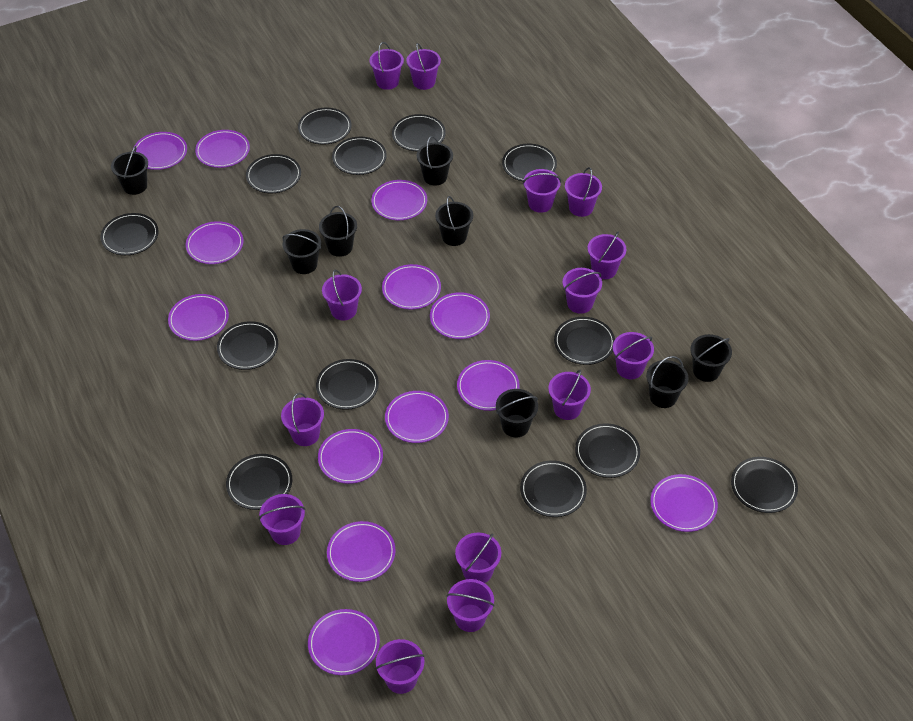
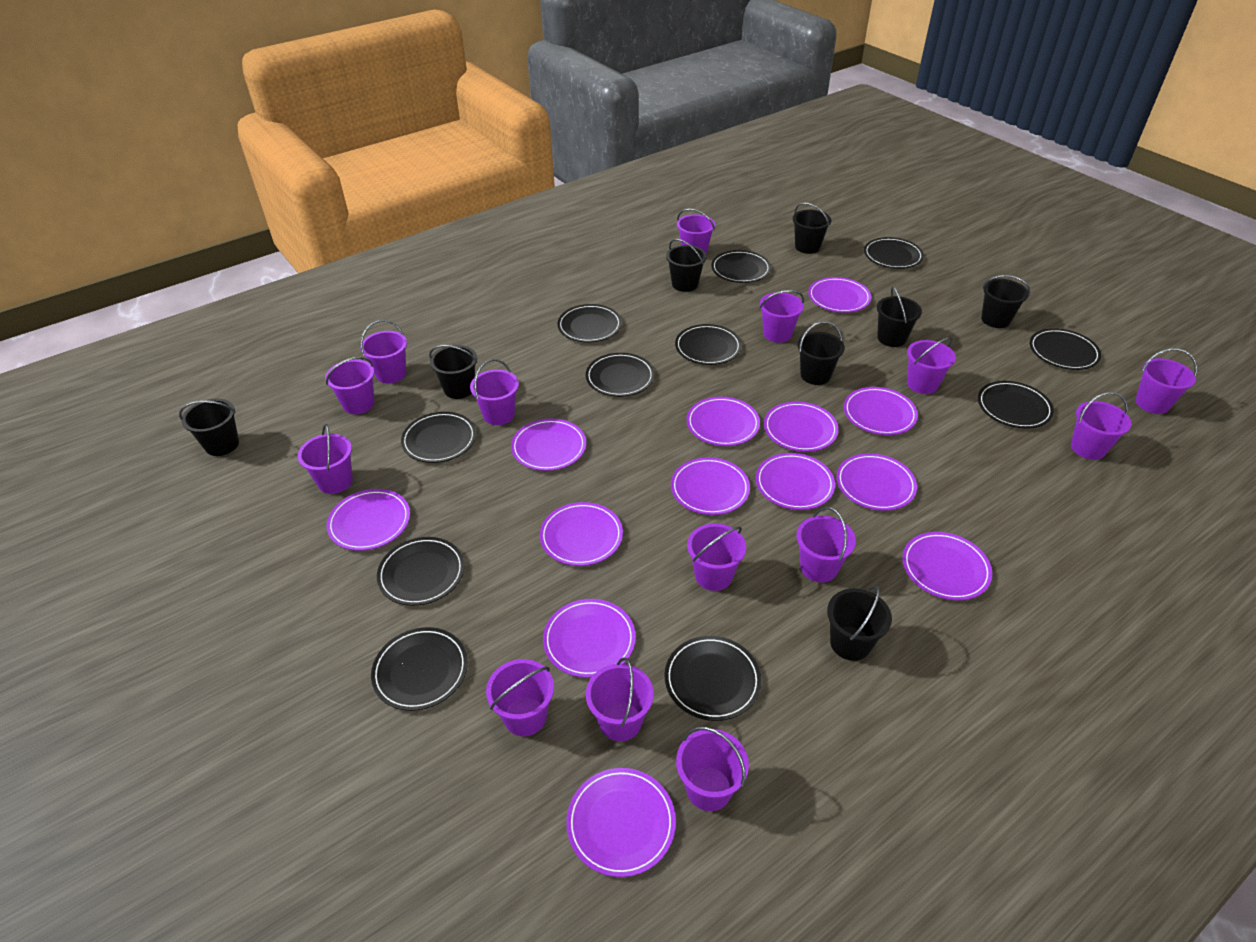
black plate: 13 -> 11

